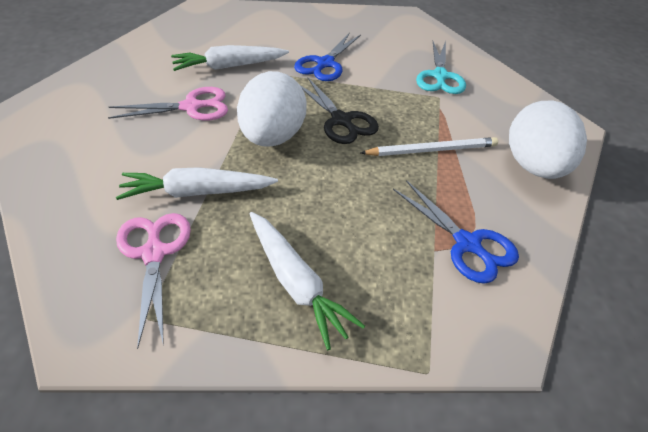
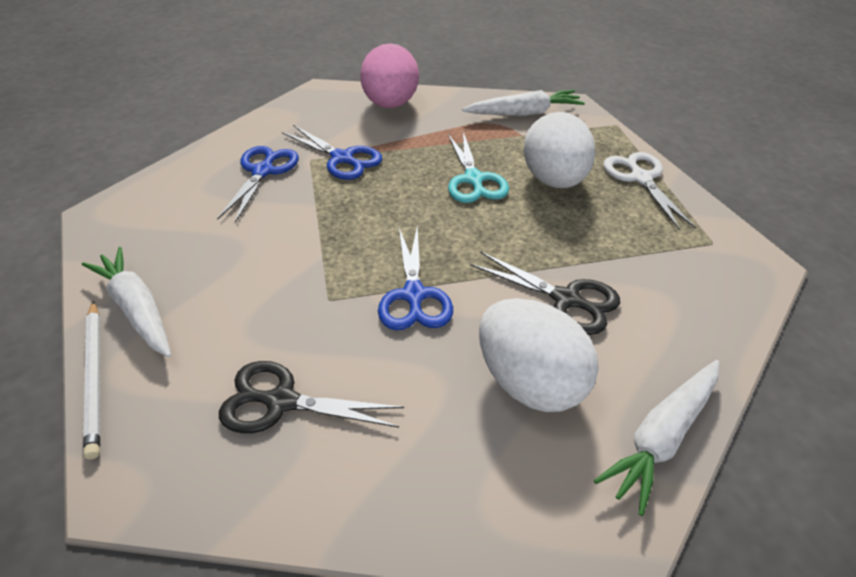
black scissors: 1 -> 2
blue scissors: 2 -> 3
pink egg: 0 -> 1
pink scissors: 2 -> 0
white scissors: 0 -> 1

